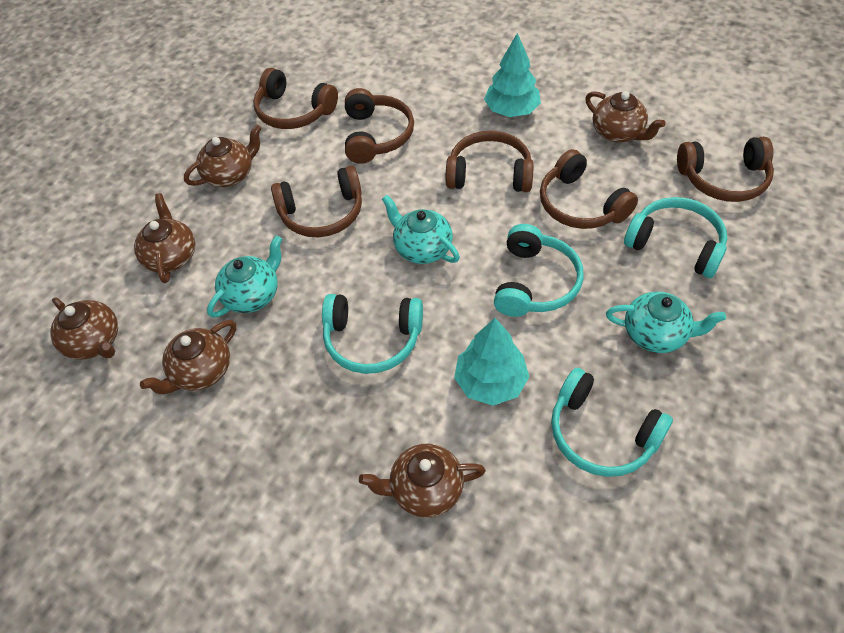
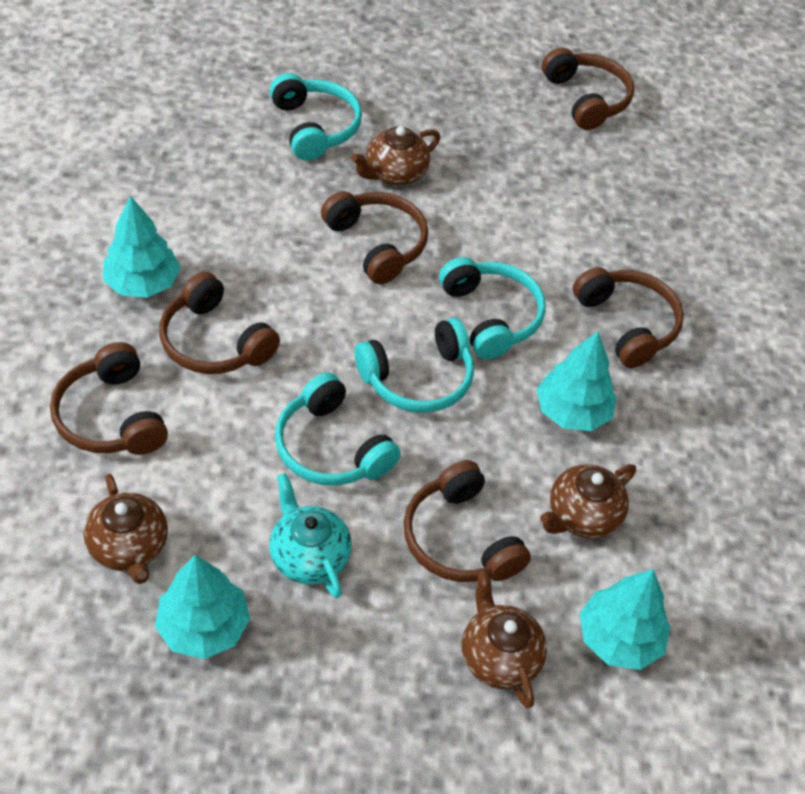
brown teapot: 6 -> 4
turquoise teapot: 3 -> 1
turquoise tree: 2 -> 4

